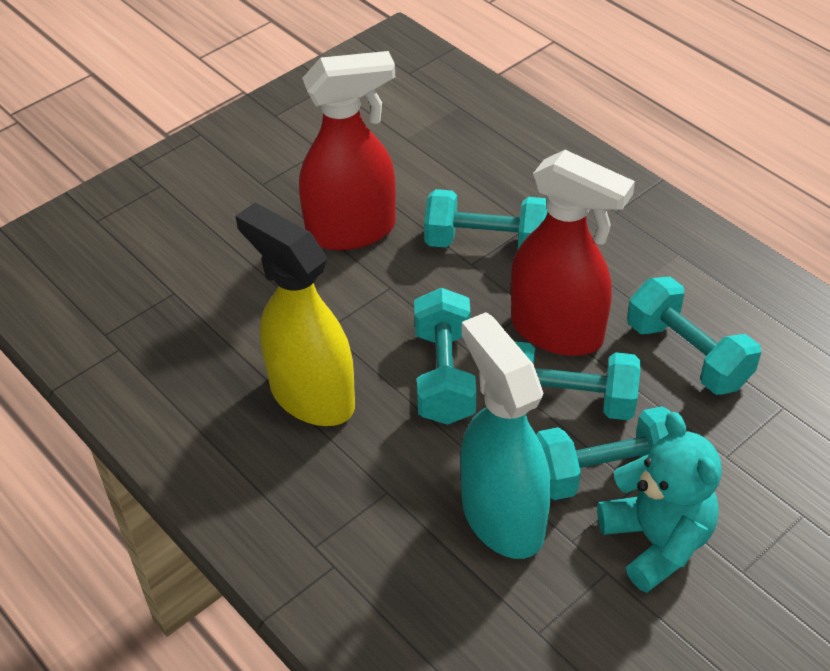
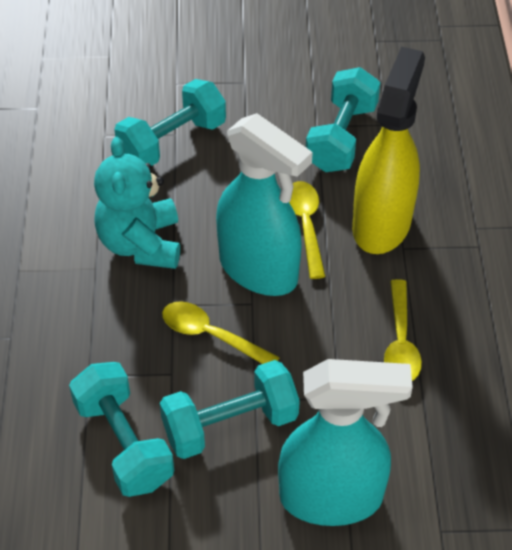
red spray bottle: 2 -> 0
turquoise dumbbell: 5 -> 4
turquoise spray bottle: 1 -> 2
yellow spoon: 0 -> 3

